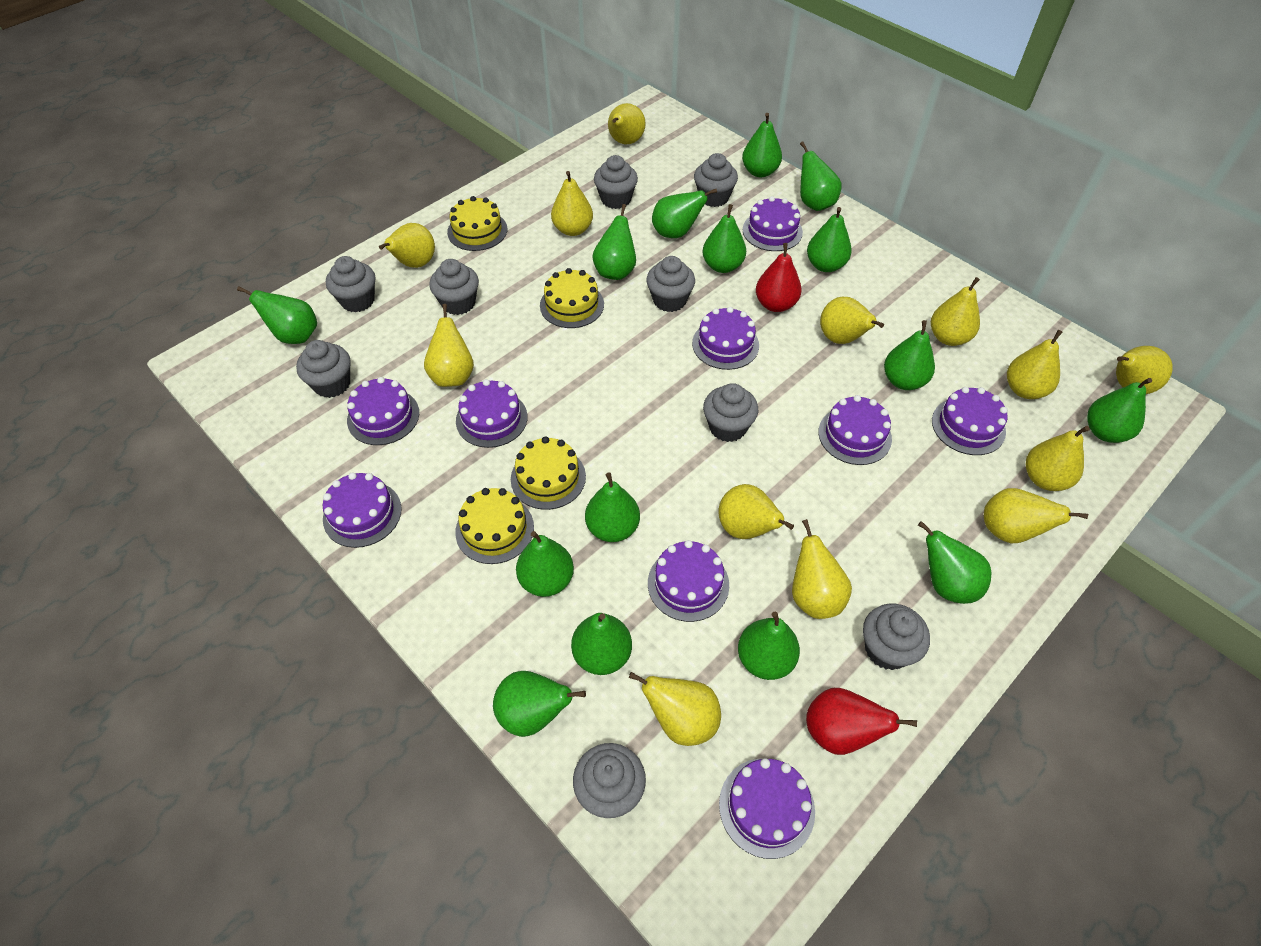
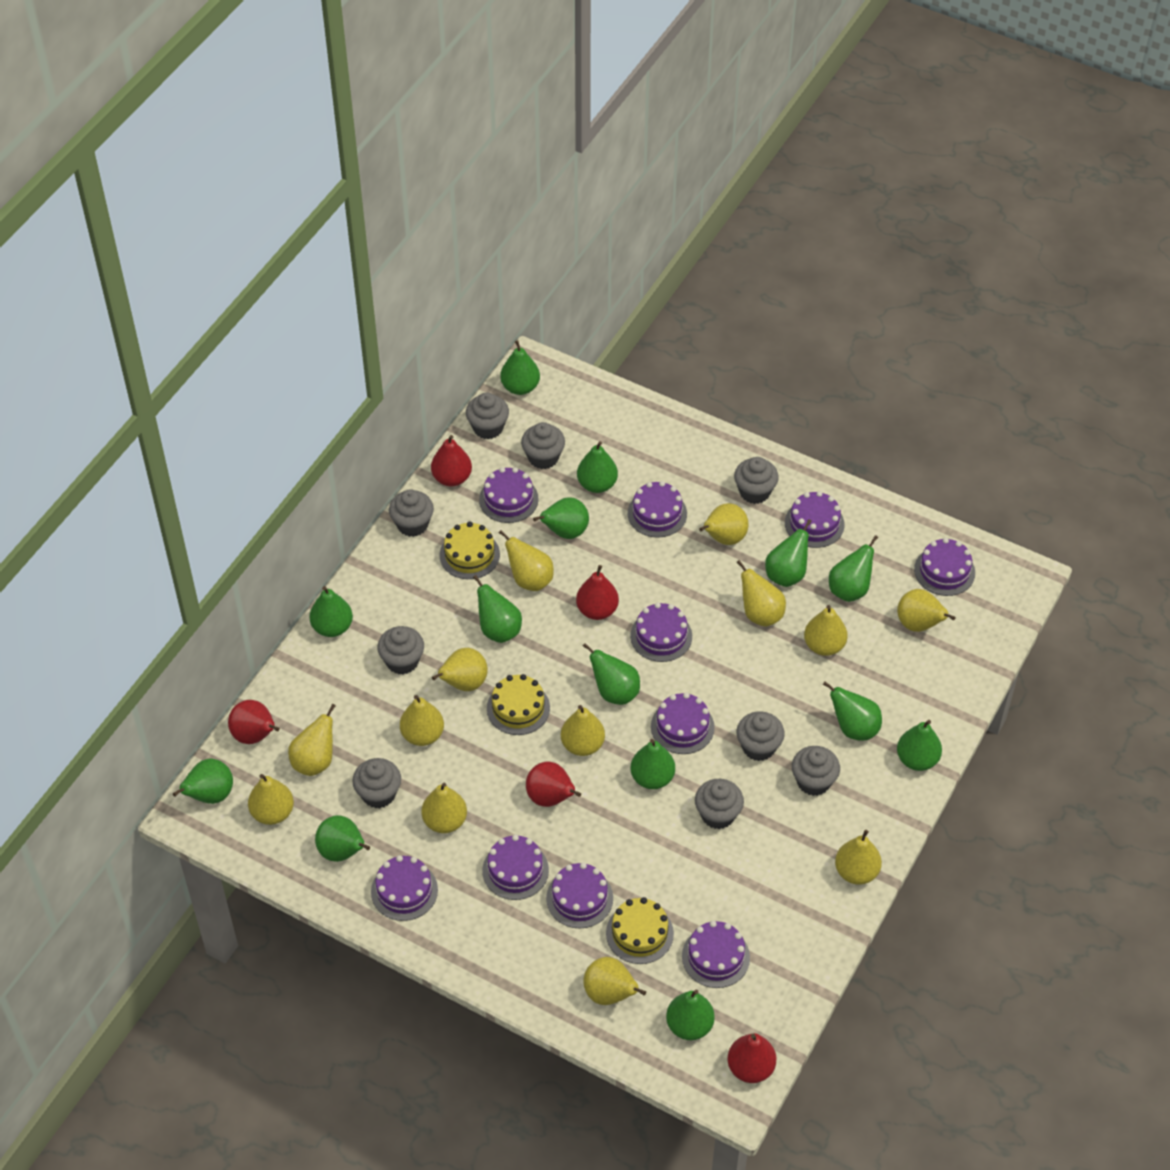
green pear: 15 -> 14
purple cake: 9 -> 10
red pear: 2 -> 5
yellow cake: 4 -> 3

